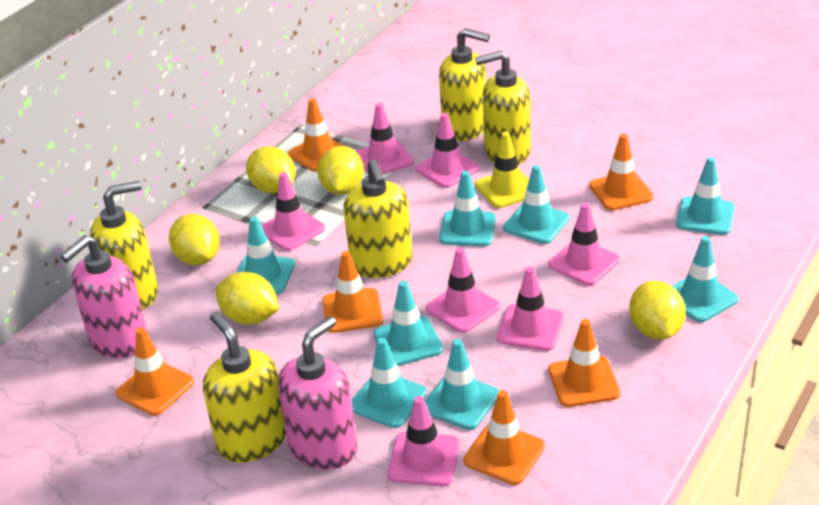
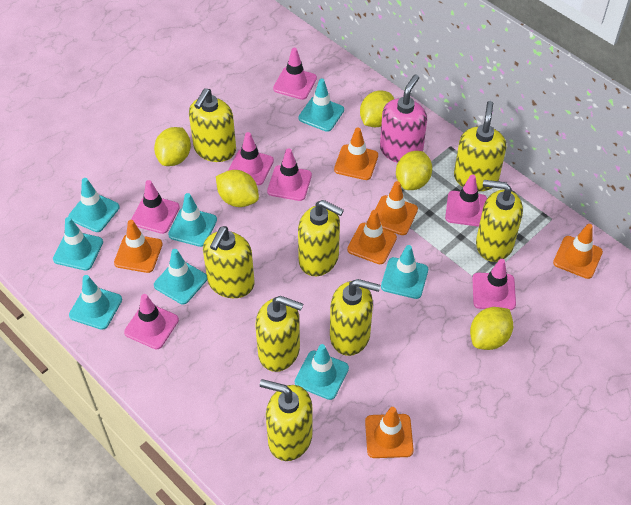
pink soap dispenser: 2 -> 1
yellow soap dispenser: 5 -> 8
yellow traffic cone: 1 -> 0

